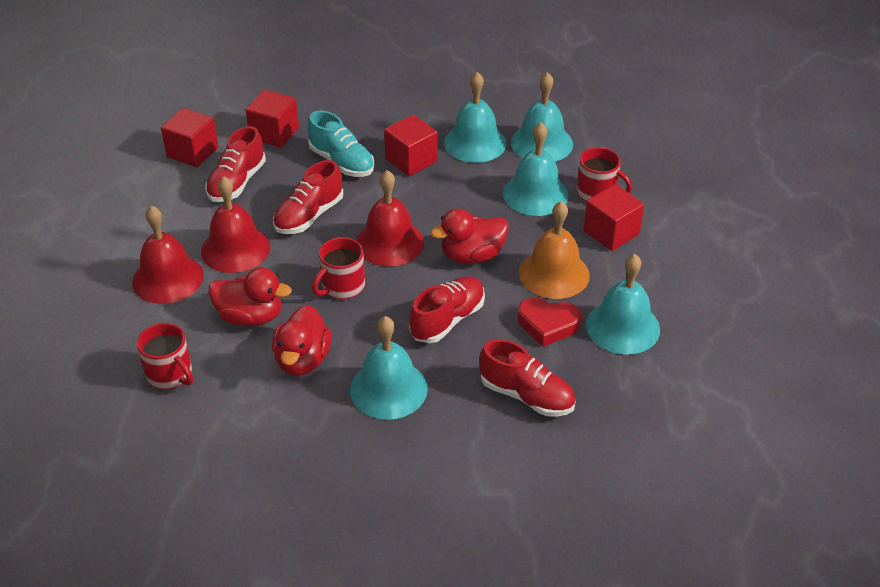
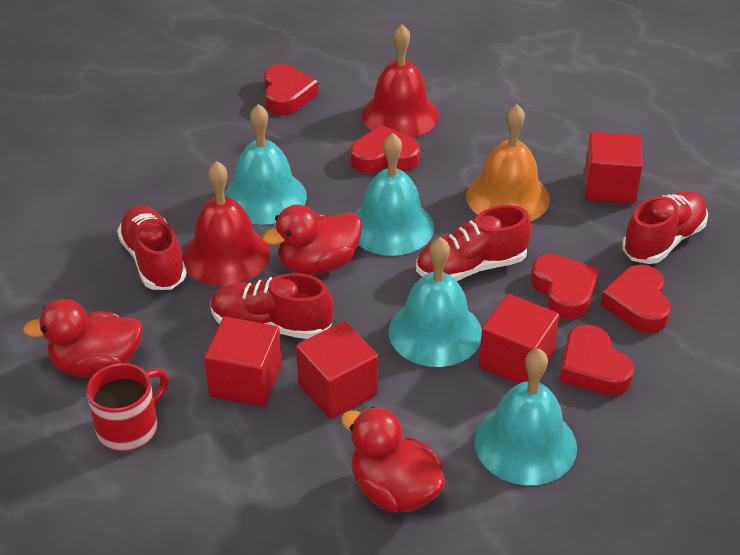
red bell: 3 -> 2
red heart: 1 -> 5
red mug: 3 -> 1
turquoise bell: 5 -> 4
turquoise shoe: 1 -> 0

